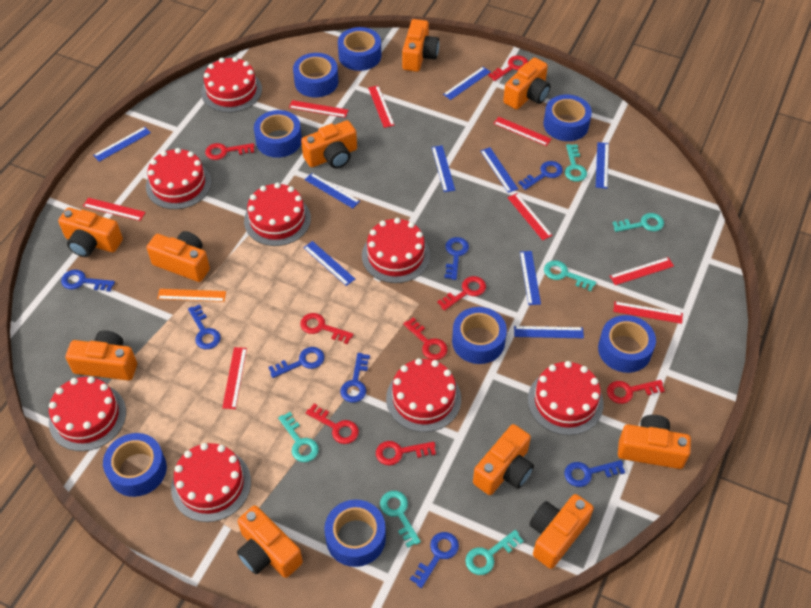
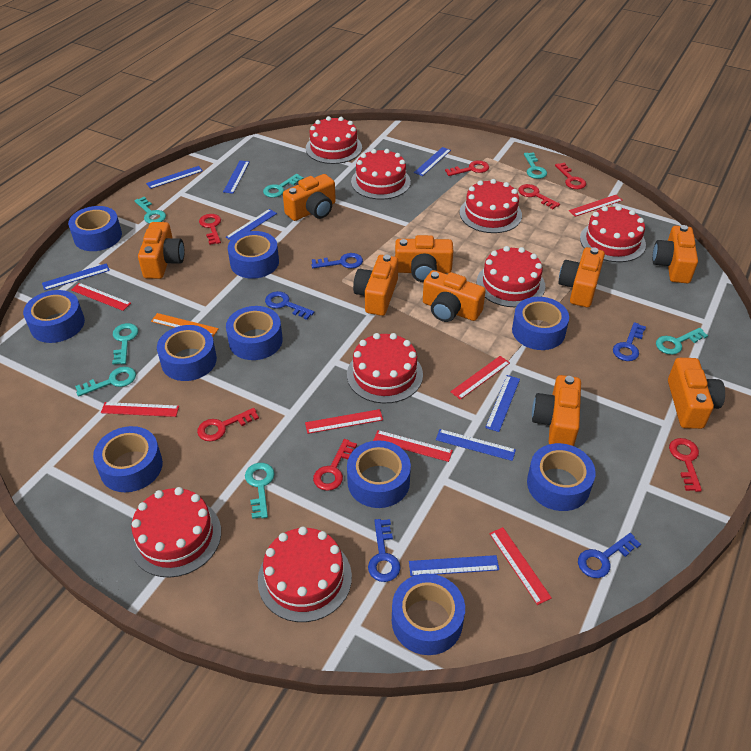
blue key: 8 -> 5
blue ruler: 9 -> 8
blue tape: 8 -> 10
orange camera: 10 -> 9
red key: 8 -> 7
red ruler: 8 -> 7
turquoise key: 6 -> 7

